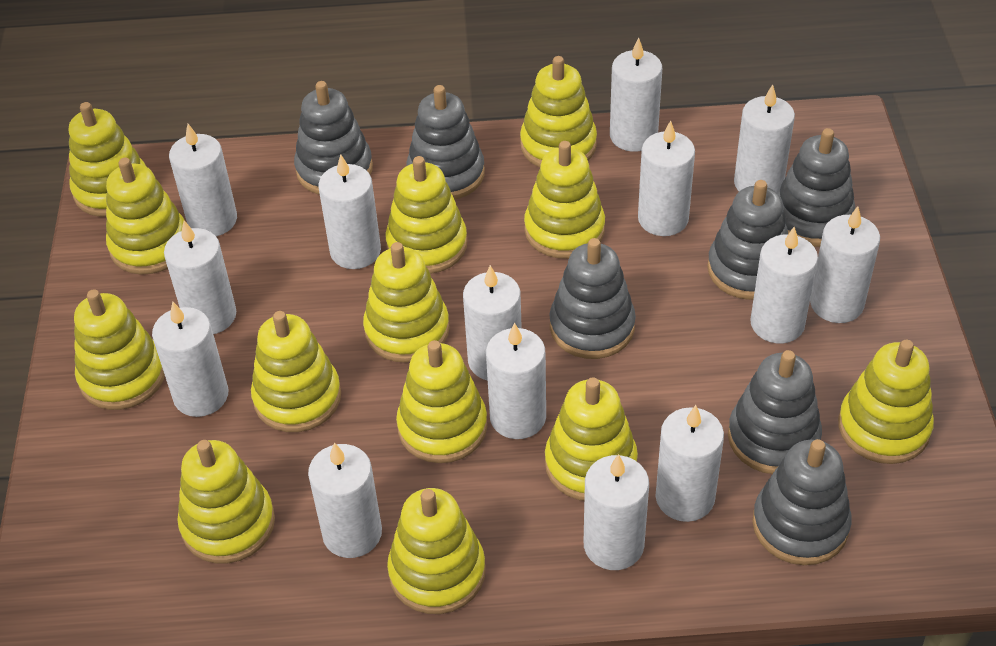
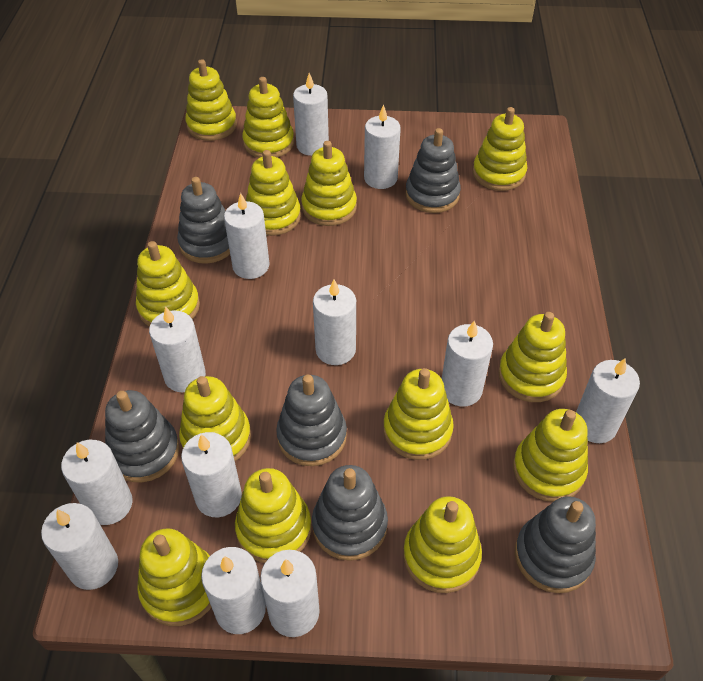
grey stacking toy: 7 -> 6
white candle: 14 -> 12

